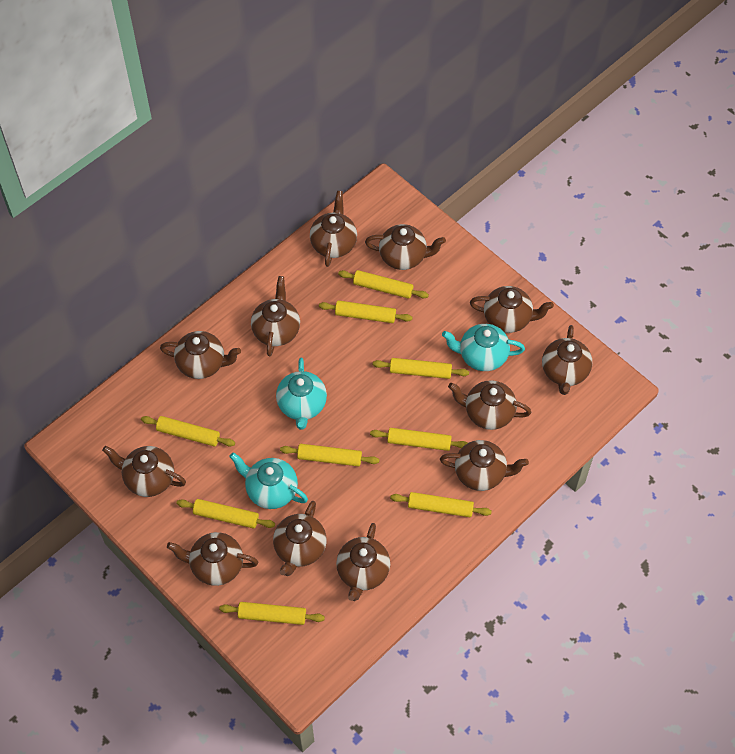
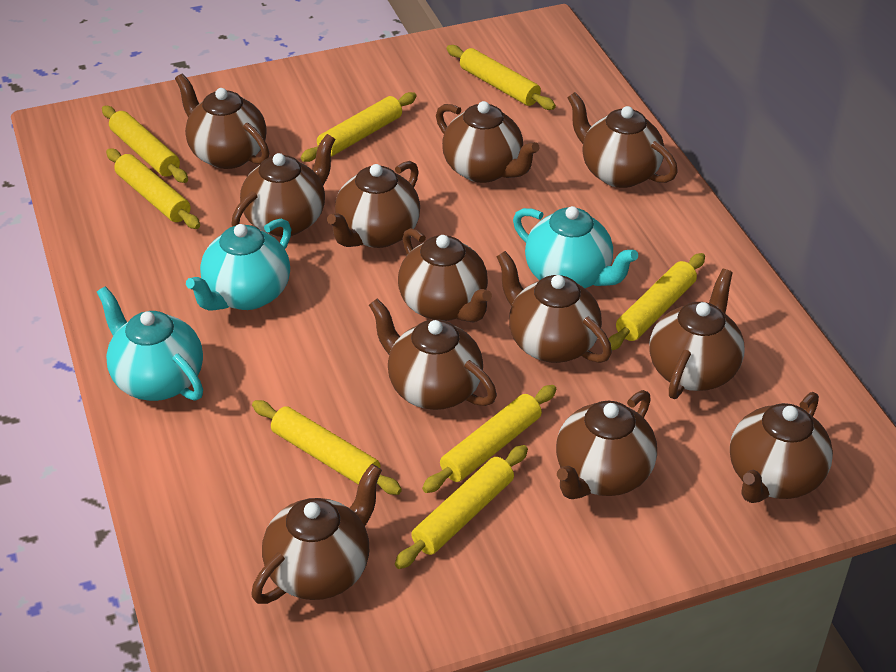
yellow rolling pin: 9 -> 8

